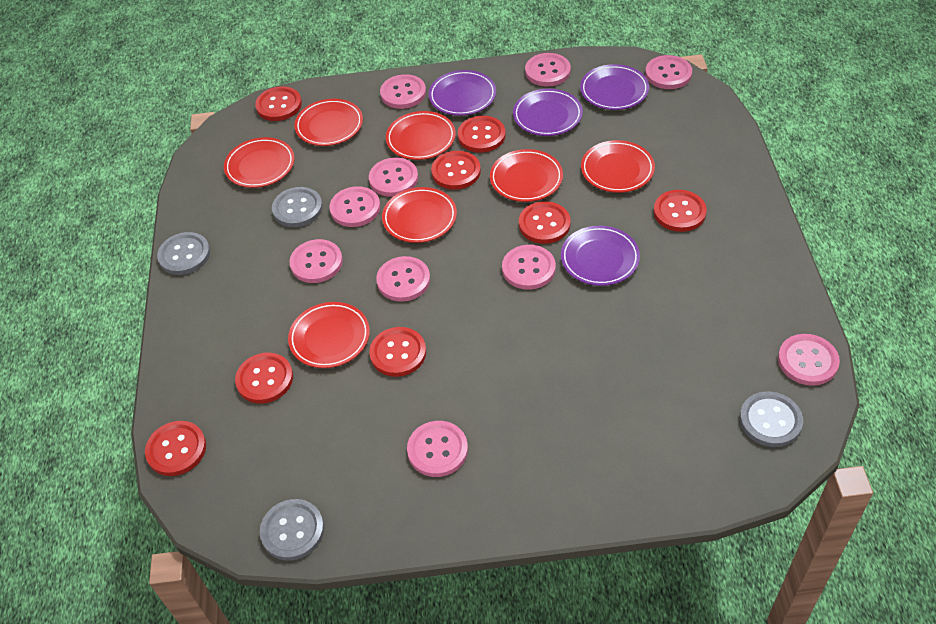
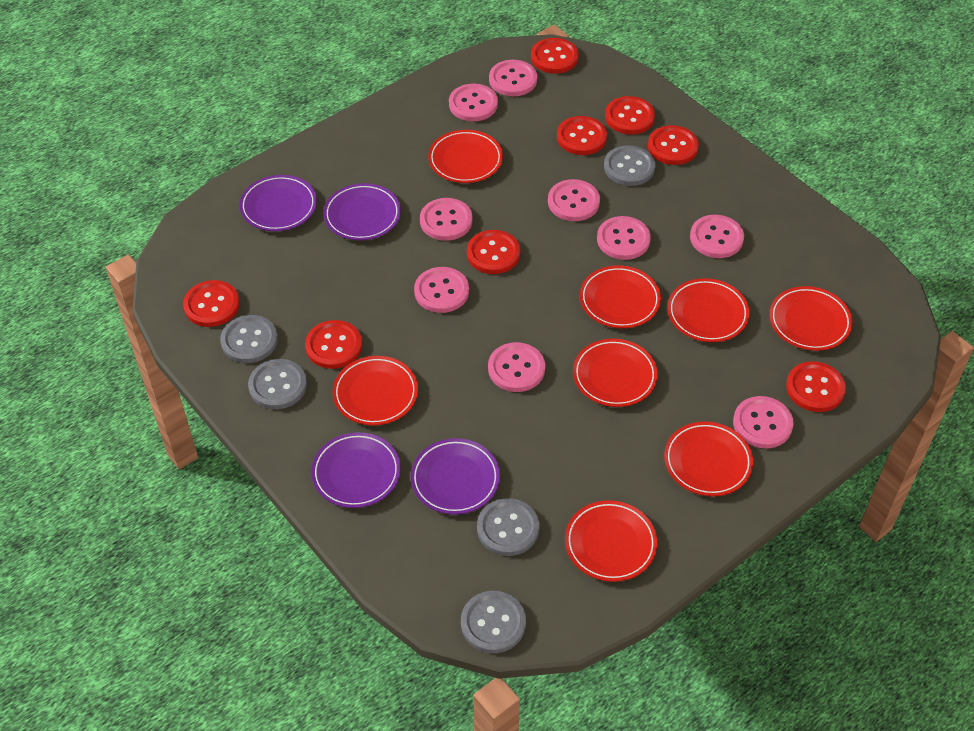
grey button: 4 -> 5
pink button: 10 -> 9
red plate: 7 -> 8

